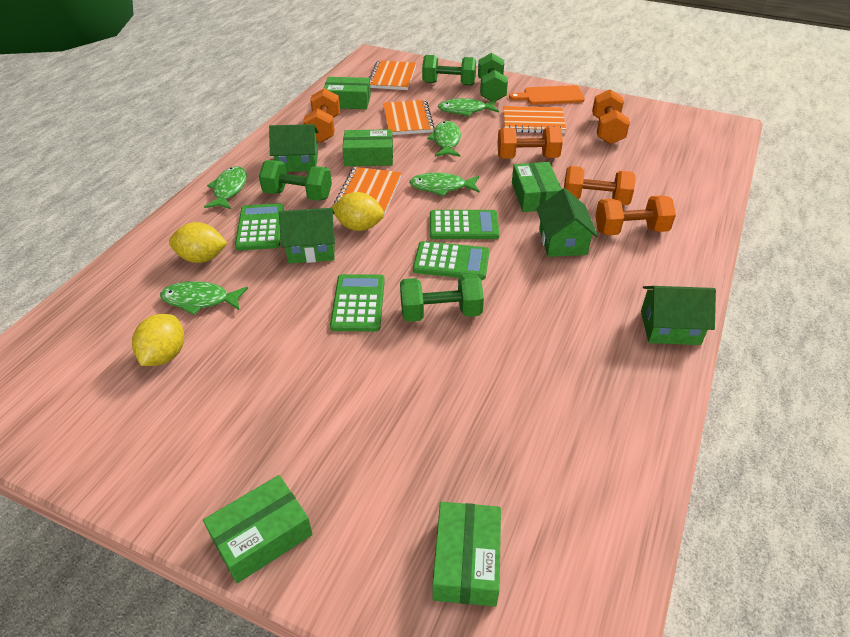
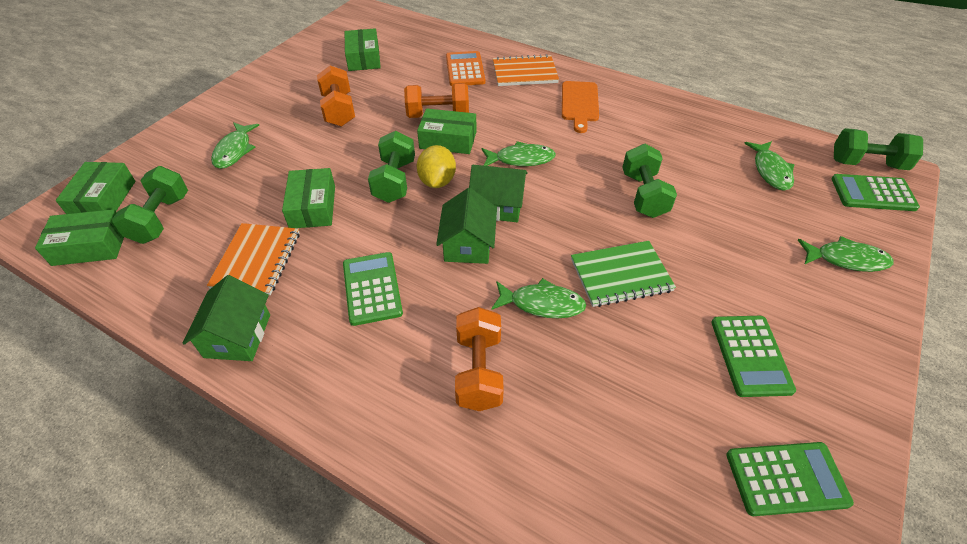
green house: 4 -> 3
green notebook: 0 -> 1
orange calculator: 0 -> 1
orange dumbbell: 5 -> 3
orange notebook: 4 -> 2
yellow lemon: 3 -> 1

